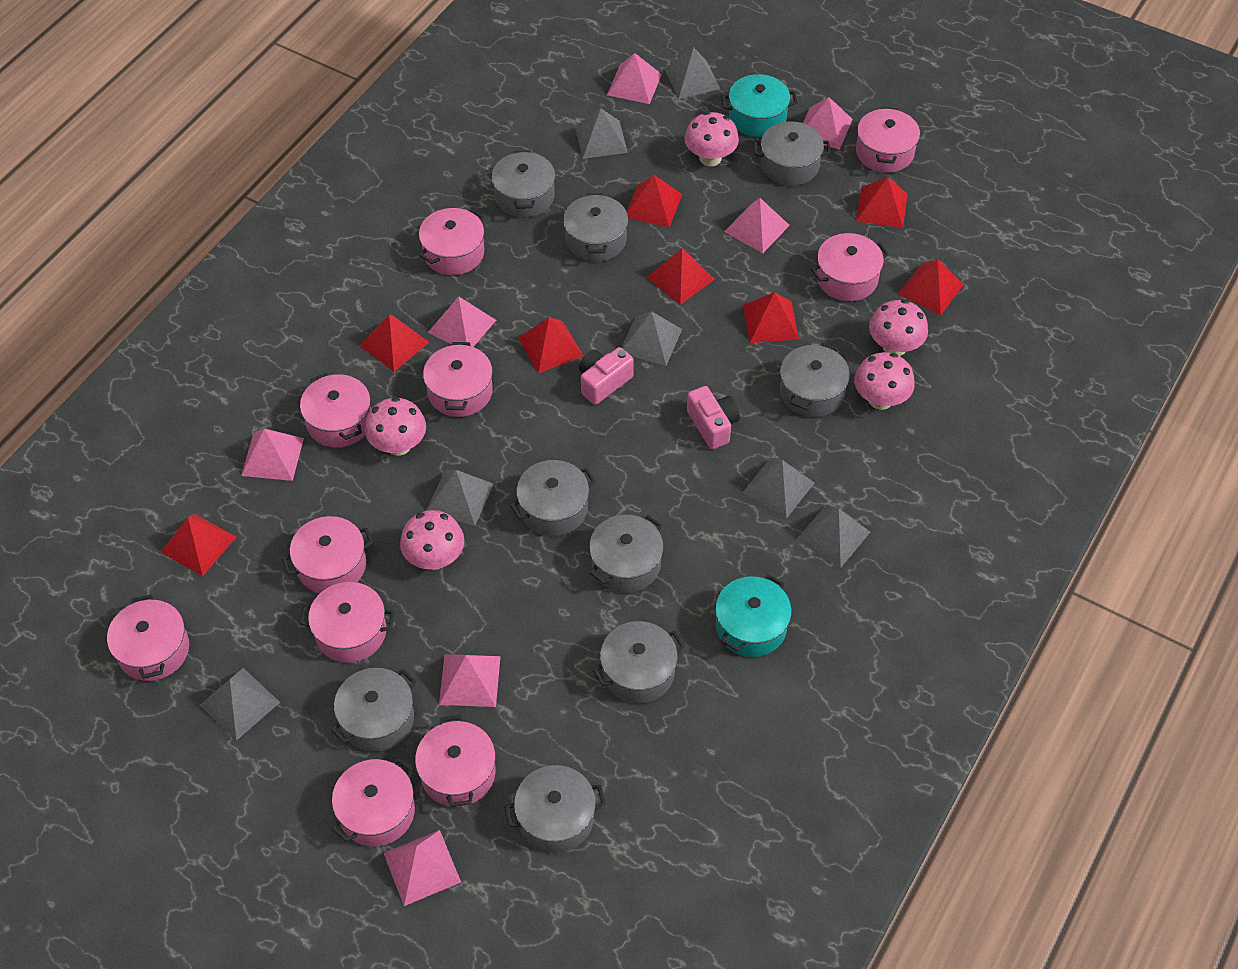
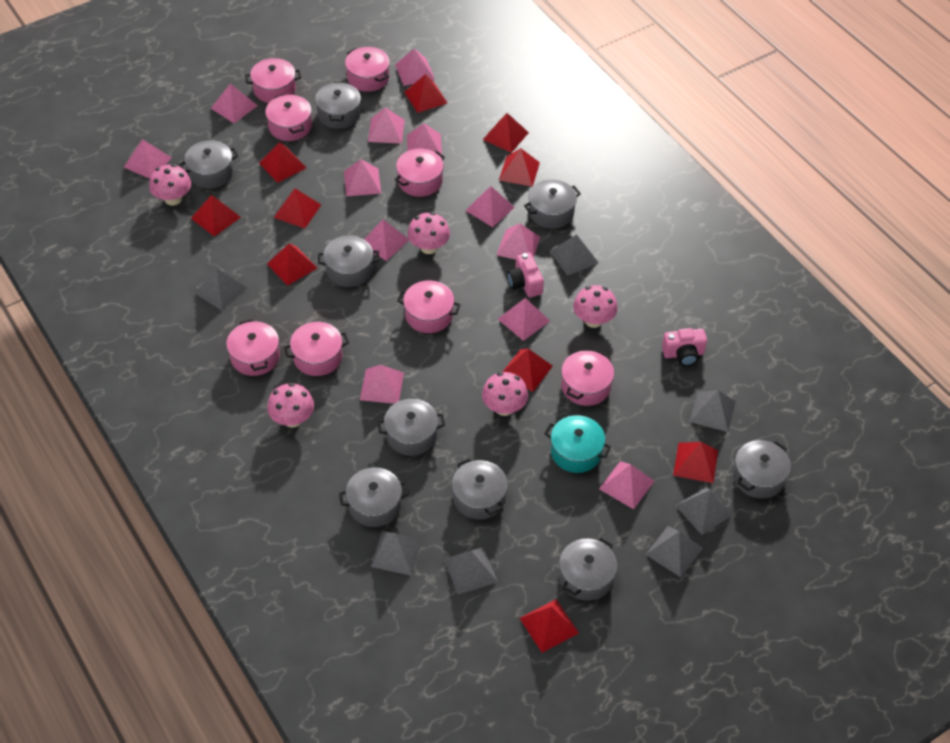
pink pot: 10 -> 8
pink pyramid: 7 -> 12
red pyramid: 8 -> 10
turquoise pot: 2 -> 1

